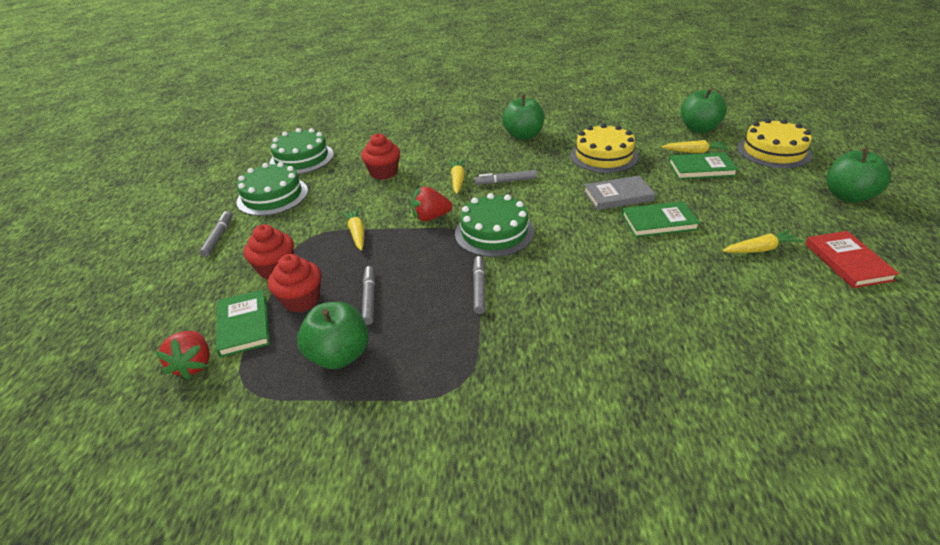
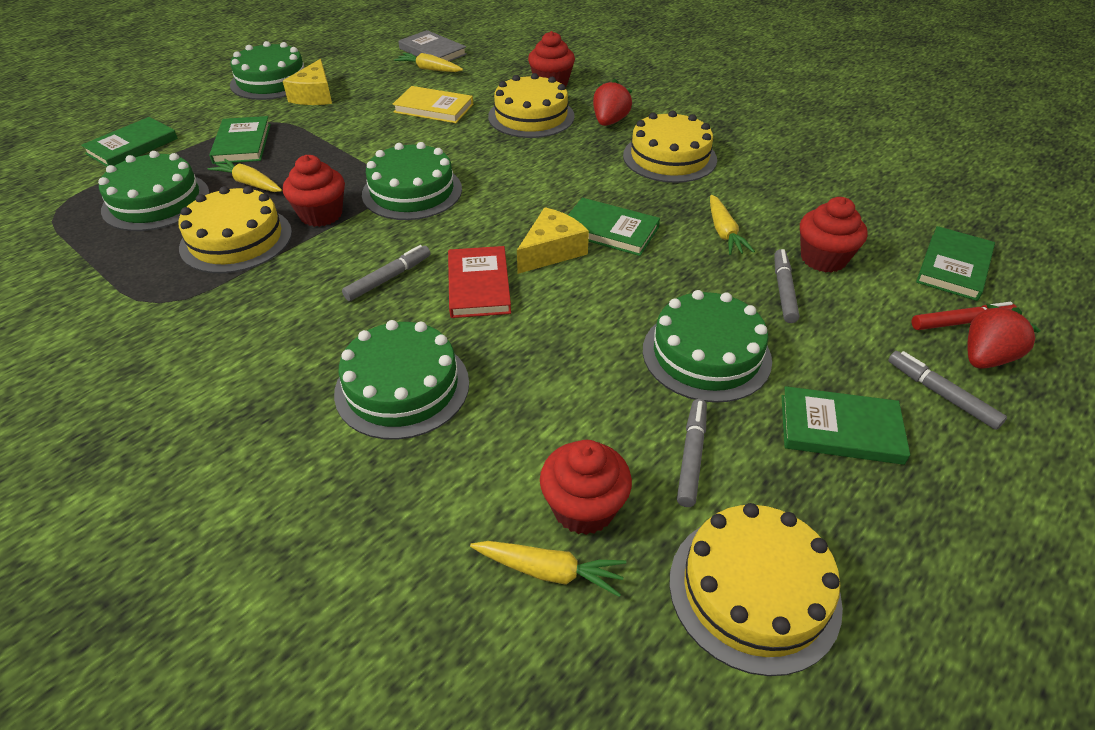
green apple: 4 -> 0
green book: 3 -> 5
green cake: 3 -> 5
red cupcake: 3 -> 4
red marker: 0 -> 1
yellow book: 0 -> 1
yellow cake: 2 -> 4
yellow cheese: 0 -> 2

